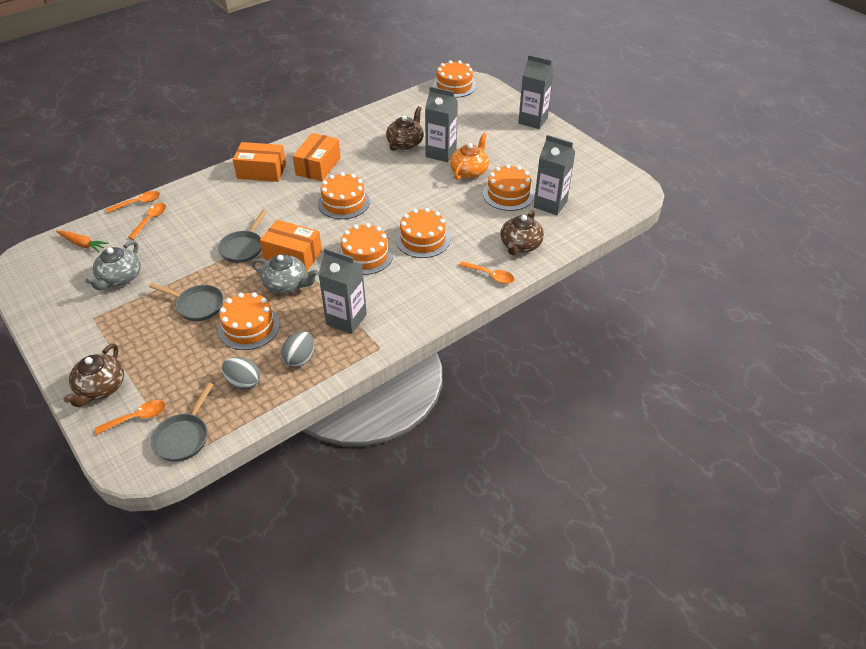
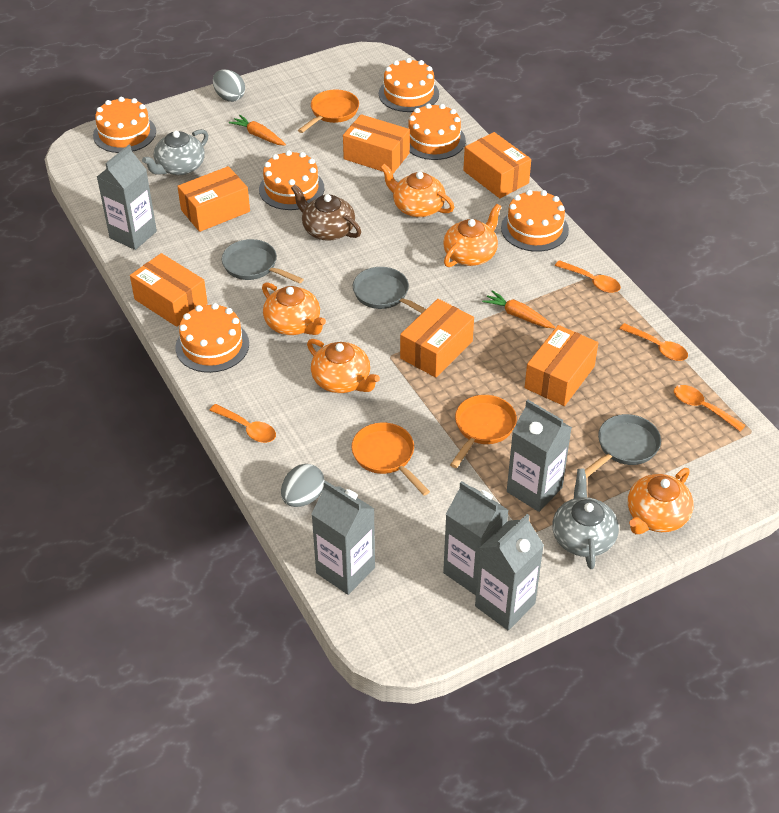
brown teapot: 3 -> 1
grey carton: 4 -> 5
orange box: 3 -> 6
orange carrot: 1 -> 2
orange pan: 0 -> 3
orange teapot: 1 -> 5

